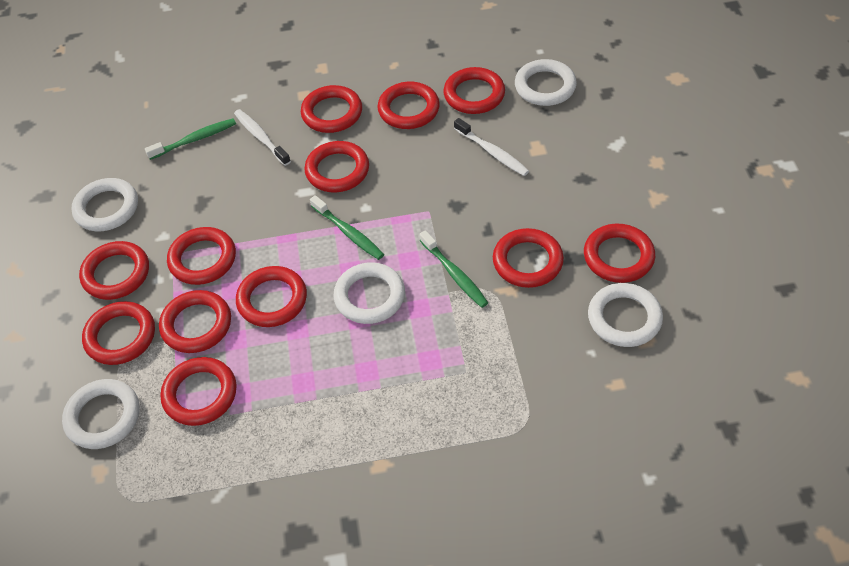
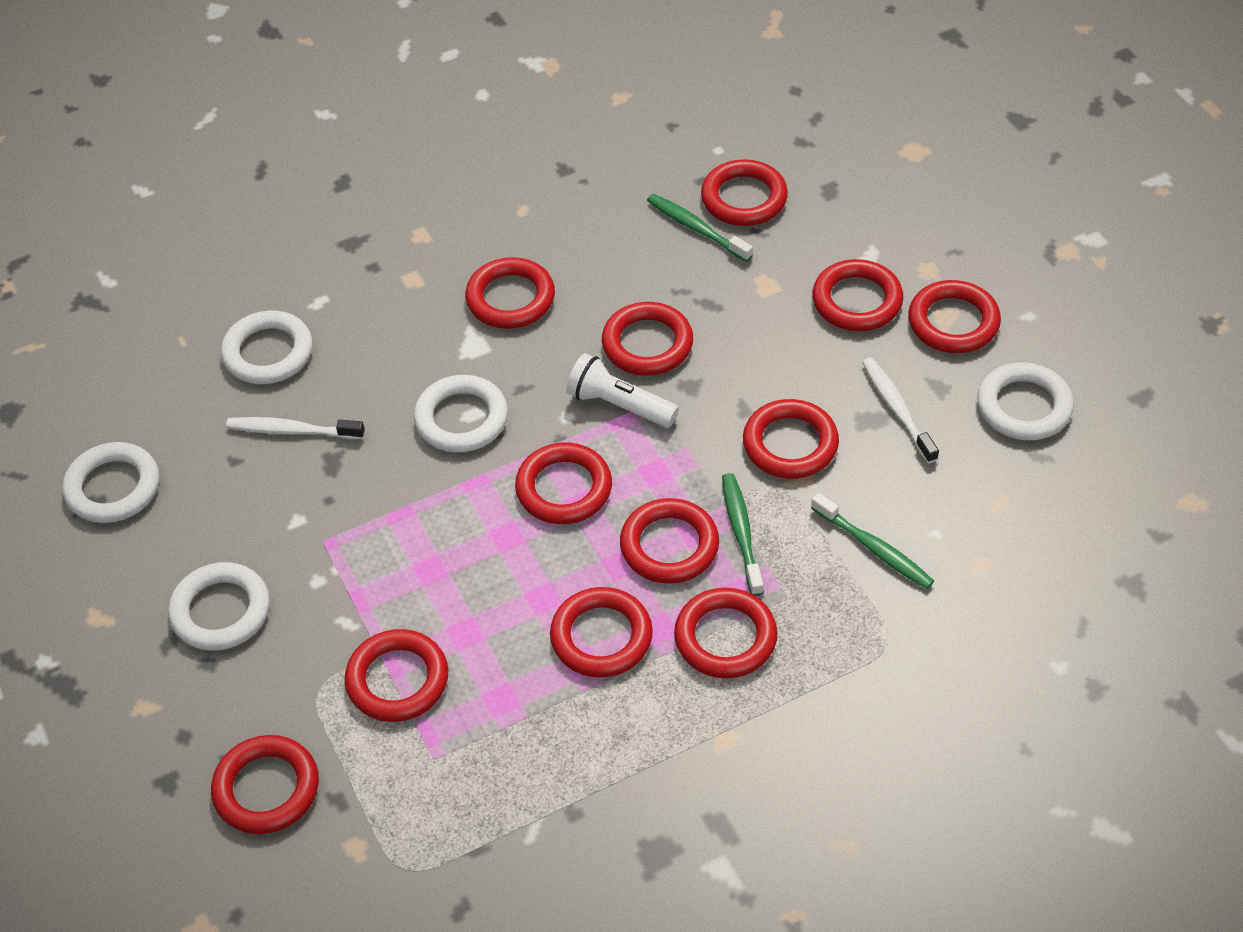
white flashlight: 0 -> 1

